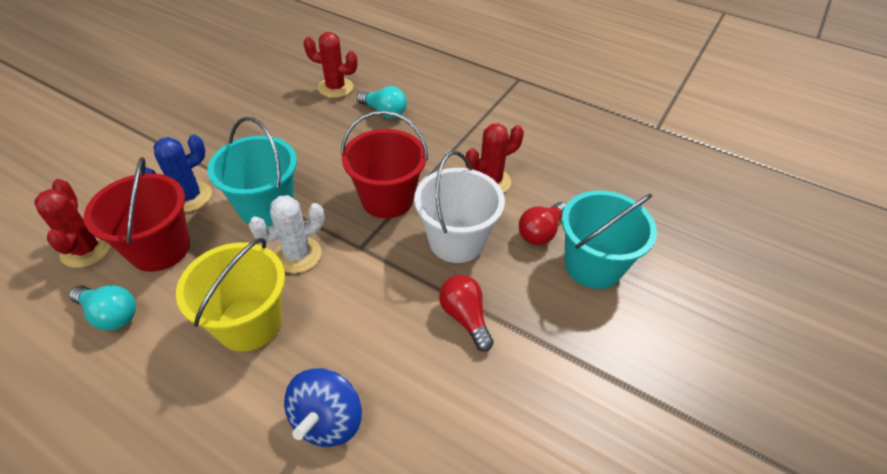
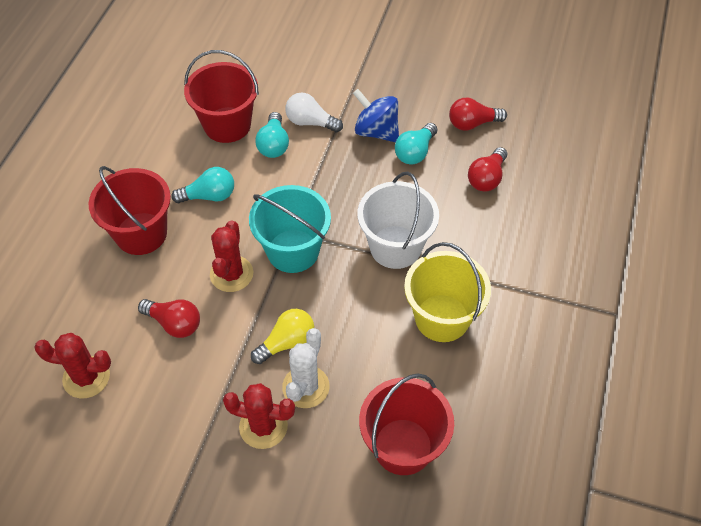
blue cactus: 1 -> 0
red bucket: 2 -> 3
red light bulb: 2 -> 3
turquoise bucket: 2 -> 1
turquoise light bulb: 2 -> 3
white light bulb: 0 -> 1
yellow light bulb: 0 -> 1

